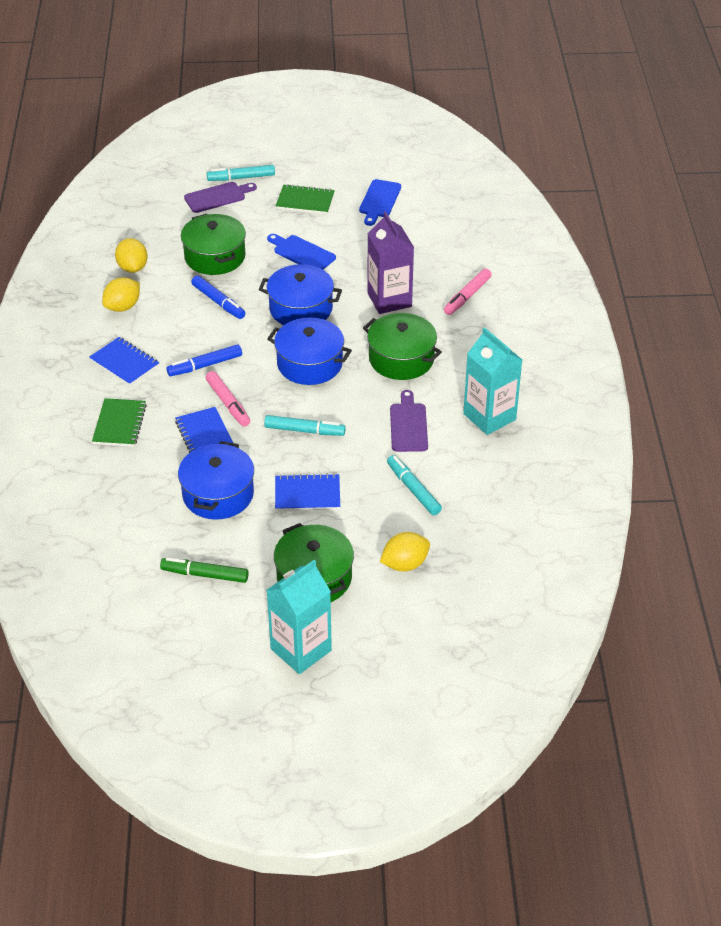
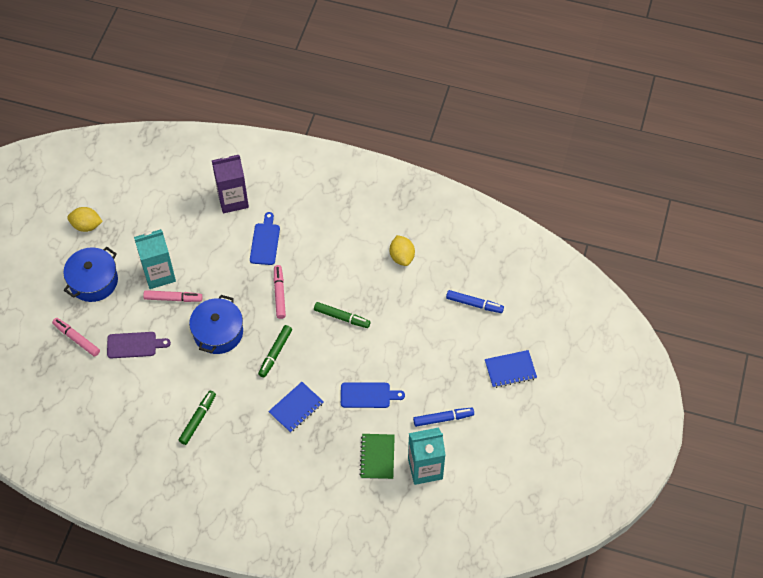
blue notebook: 3 -> 2
blue pot: 3 -> 2
green marker: 1 -> 3
green notebook: 2 -> 1
green pot: 3 -> 0
pink marker: 2 -> 3
purple cutting board: 2 -> 1
turquoise marker: 3 -> 0
yellow lemon: 3 -> 2

